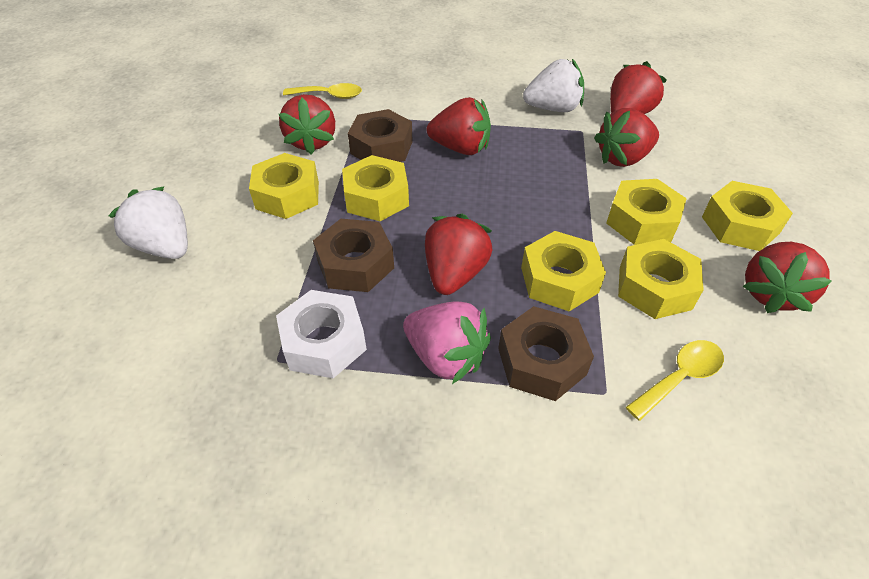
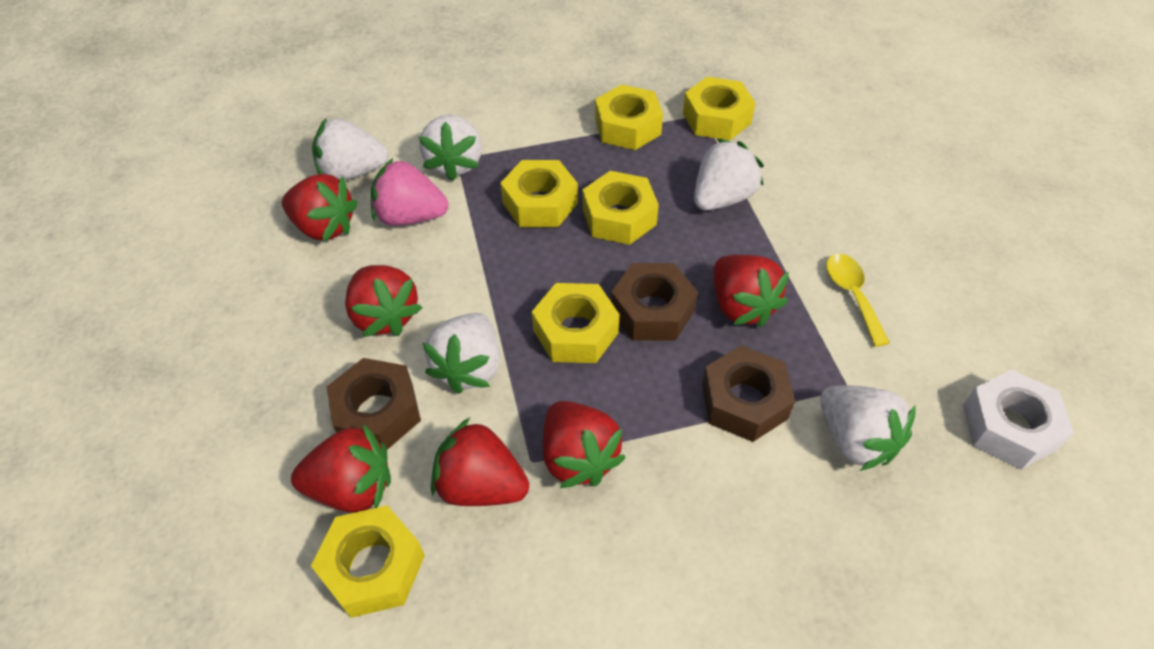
white strawberry: 2 -> 5
yellow spoon: 2 -> 1

